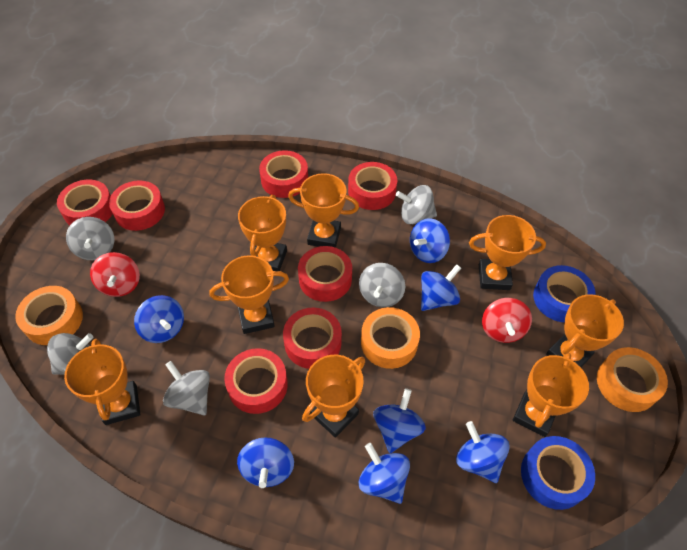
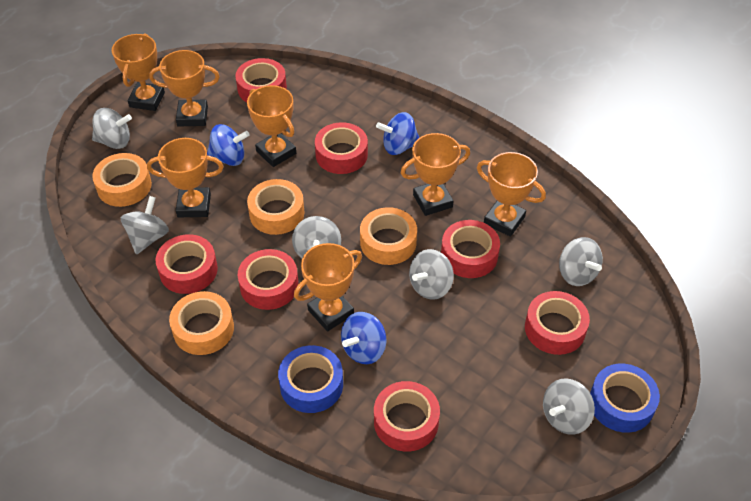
blue spinning top: 7 -> 3
grey spinning top: 5 -> 6
orange tape: 3 -> 4
orange trophy: 8 -> 7
red spinning top: 2 -> 0

